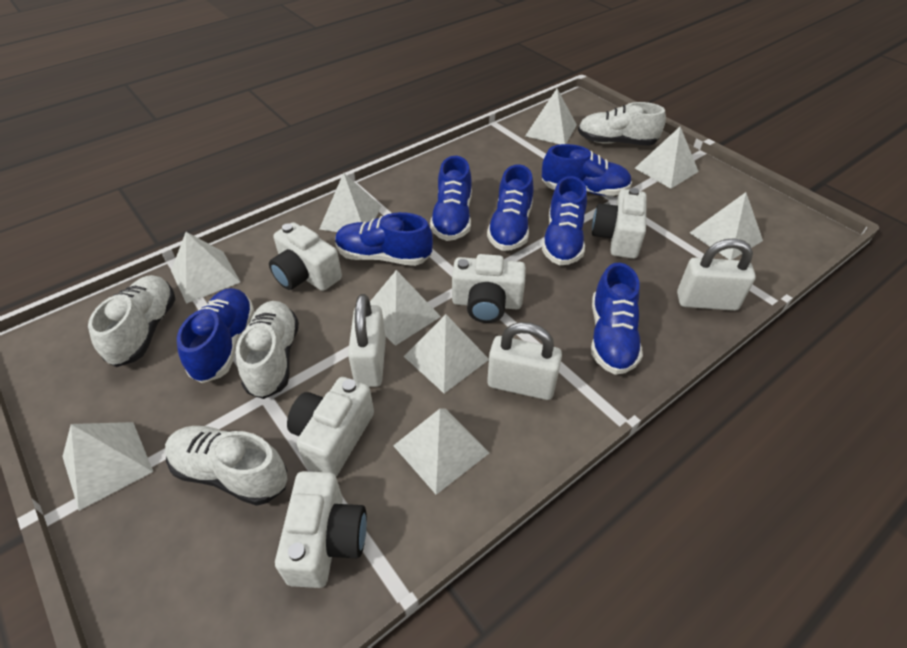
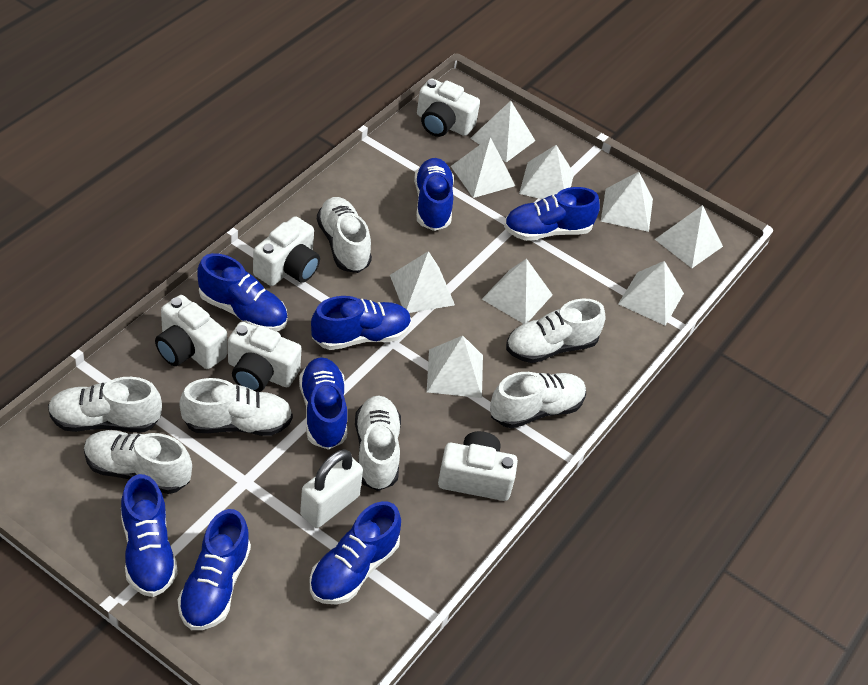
blue shoe: 7 -> 8
white padlock: 3 -> 1
white shoe: 4 -> 7

